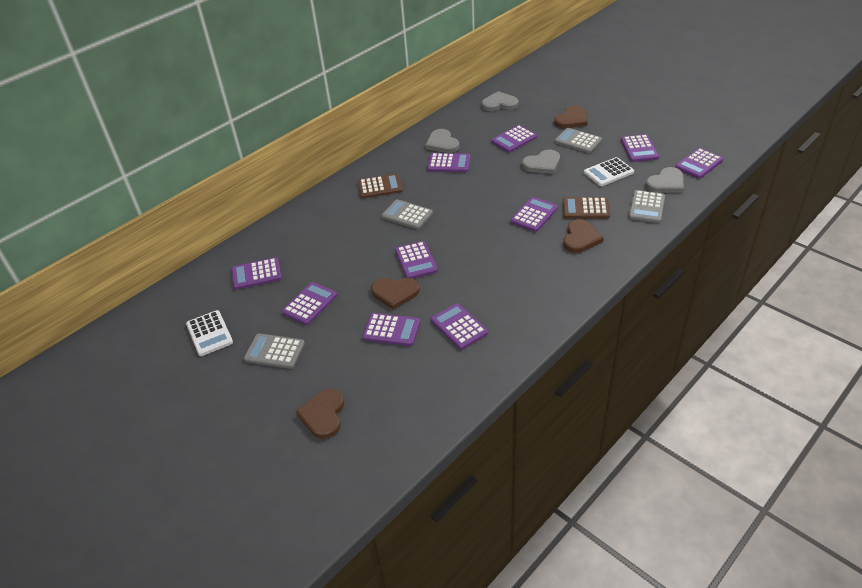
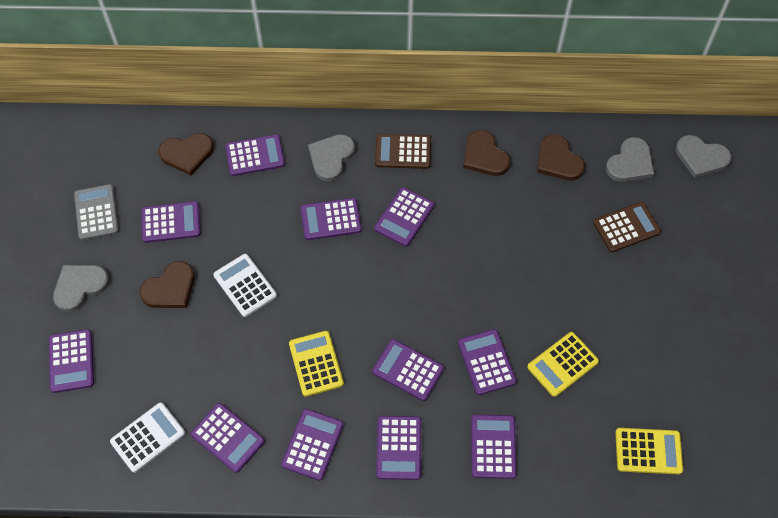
grey calculator: 4 -> 1
purple calculator: 10 -> 11
yellow calculator: 0 -> 3

